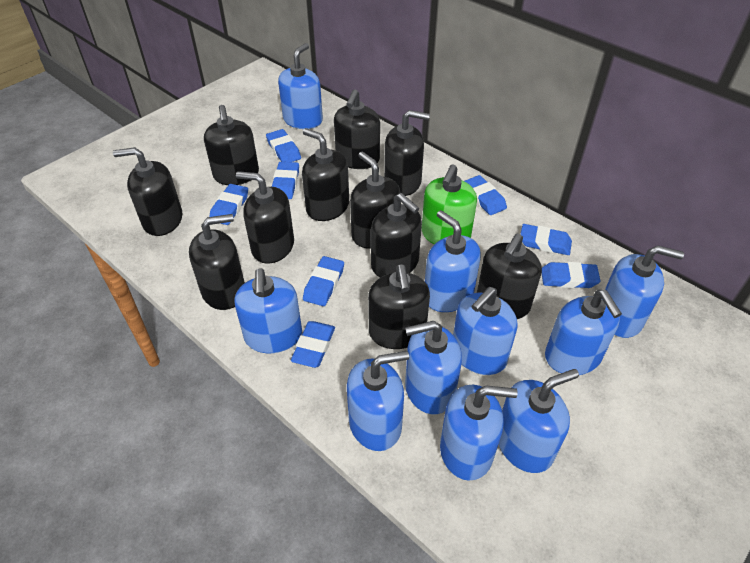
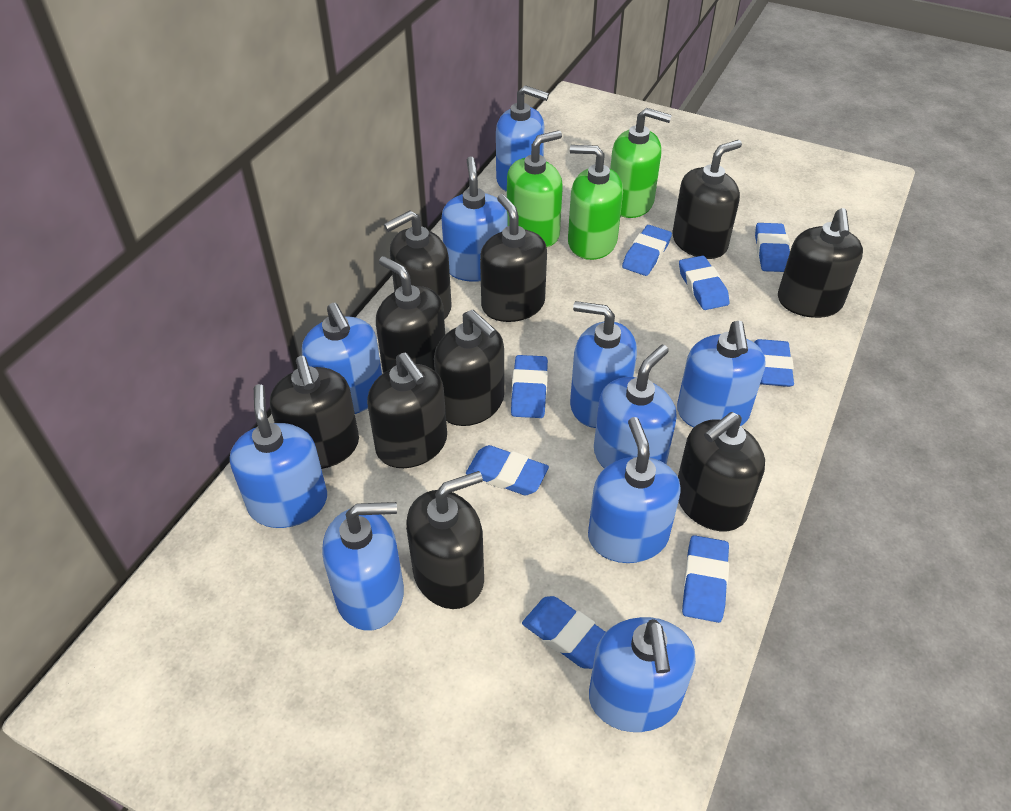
black soap dispenser: 11 -> 10
green soap dispenser: 1 -> 3

